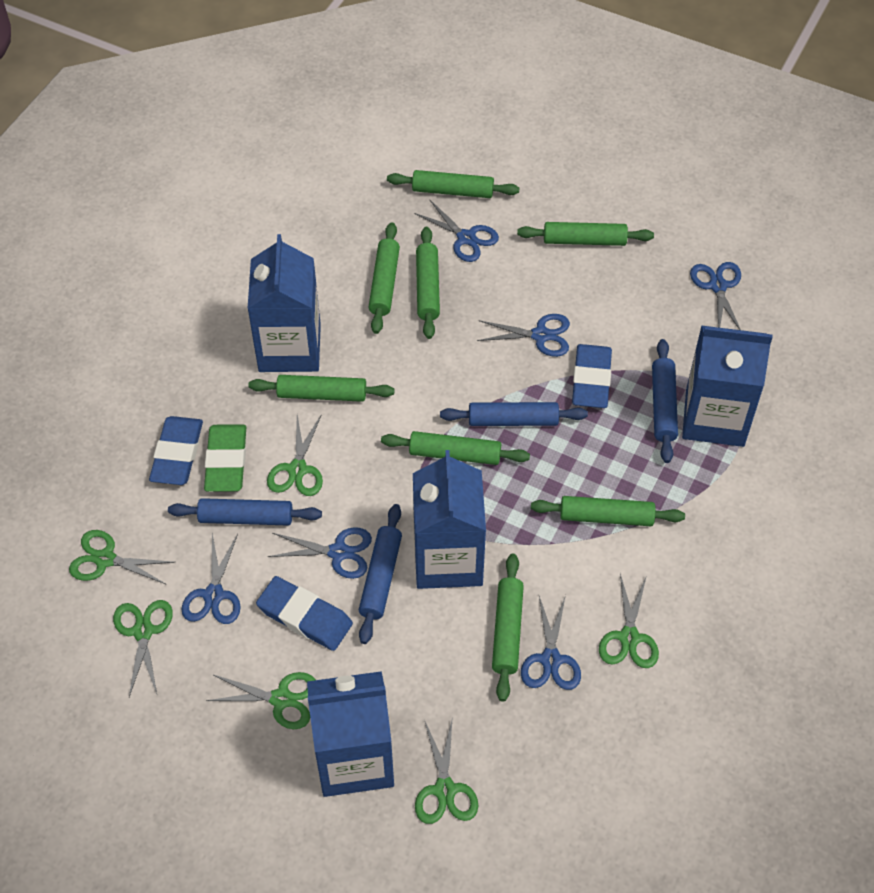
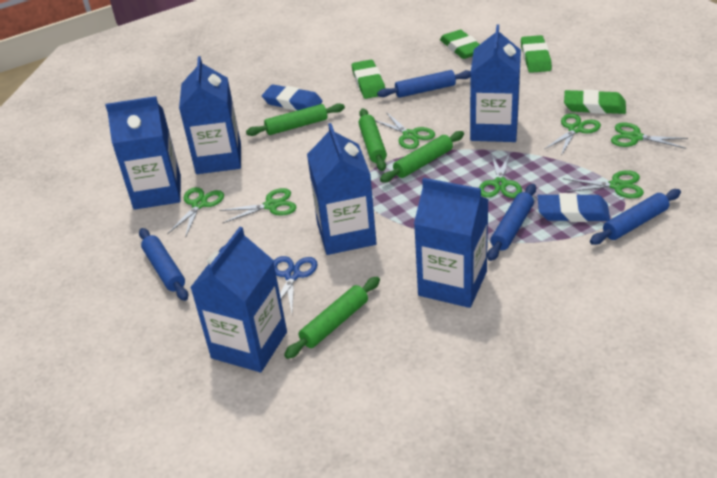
blue carton: 4 -> 6
blue eraser: 3 -> 2
blue scissors: 6 -> 1
green eraser: 1 -> 4
green rolling pin: 8 -> 4
green scissors: 6 -> 7

